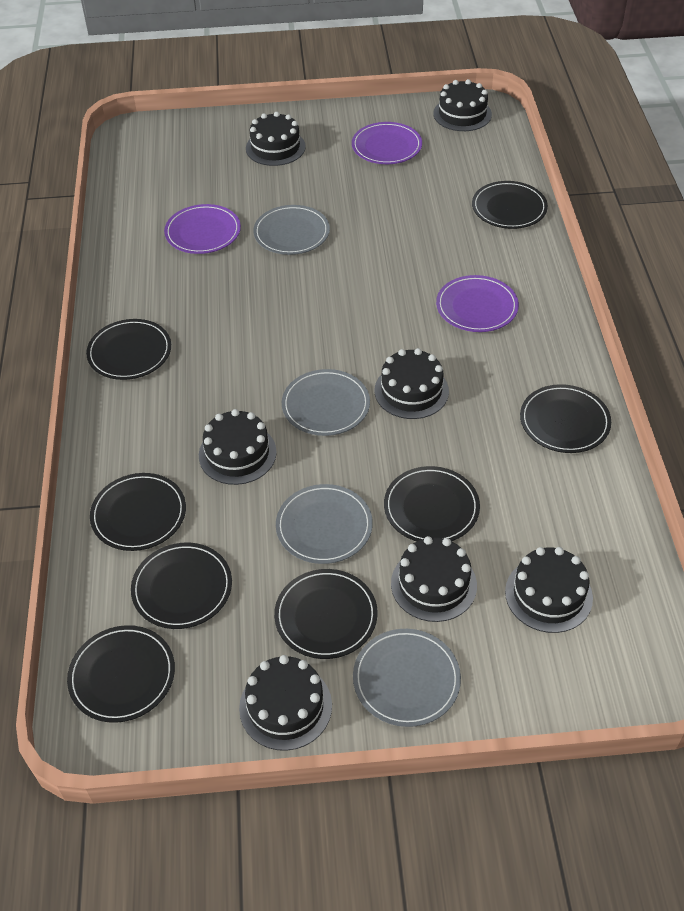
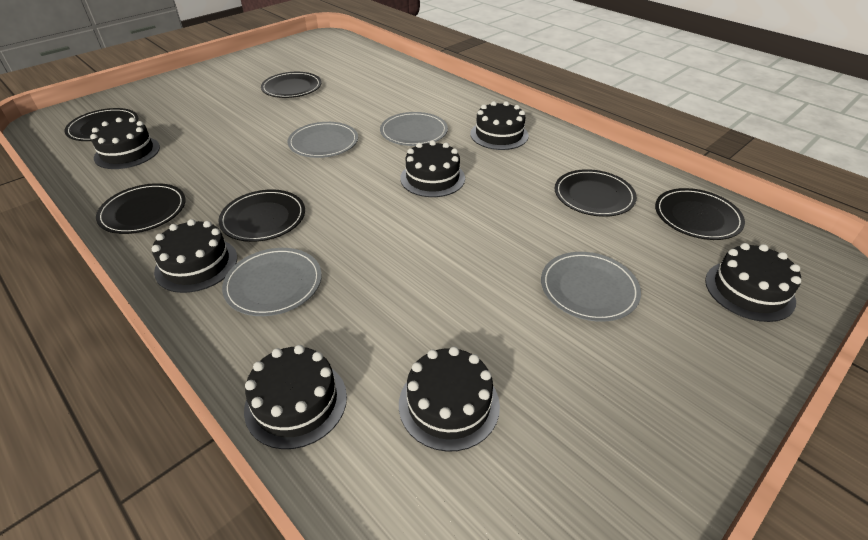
black plate: 8 -> 6
purple plate: 3 -> 0

